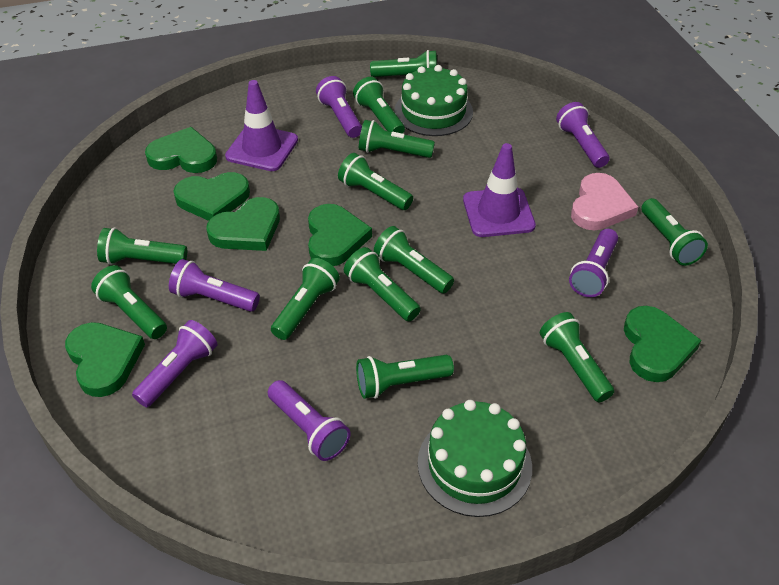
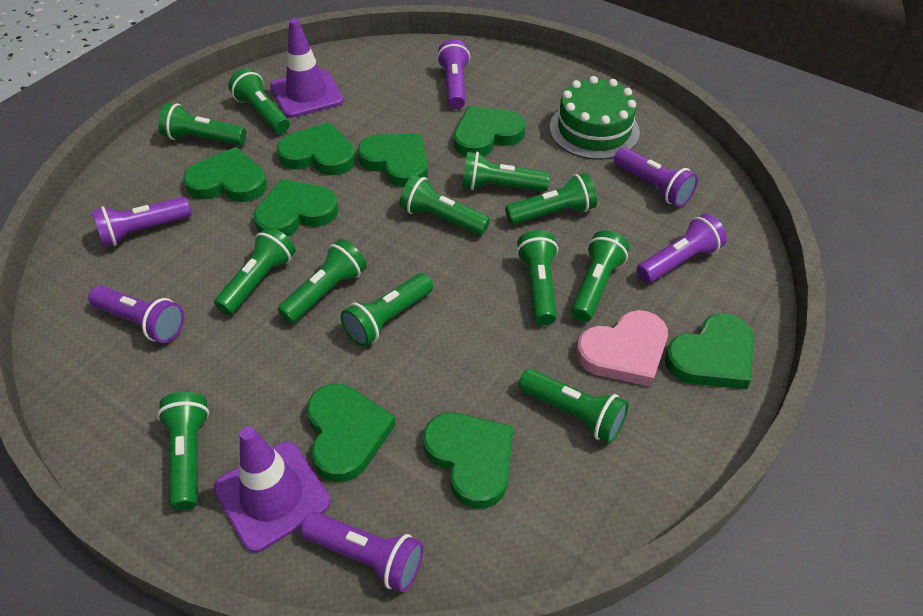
green cake: 2 -> 1
green heart: 6 -> 8

